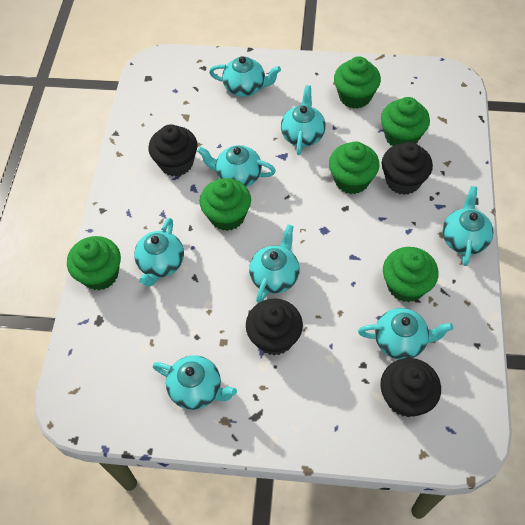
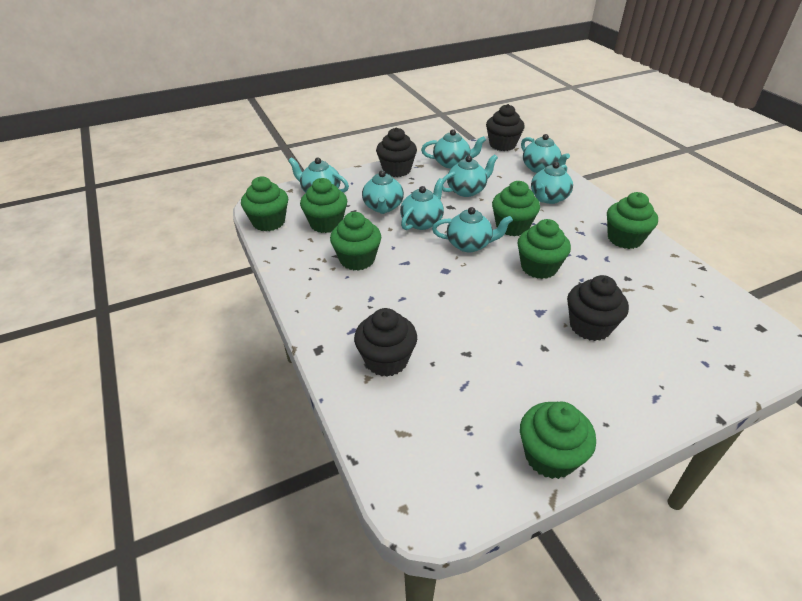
green cupcake: 6 -> 7

